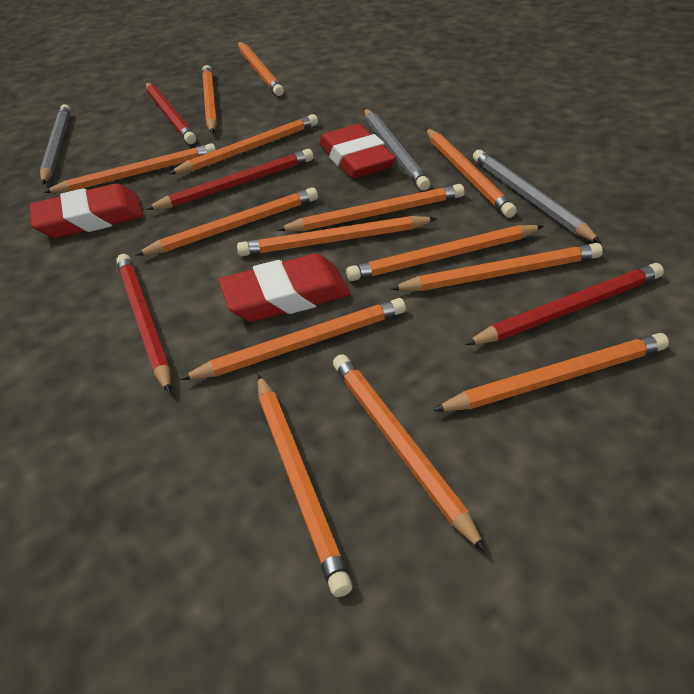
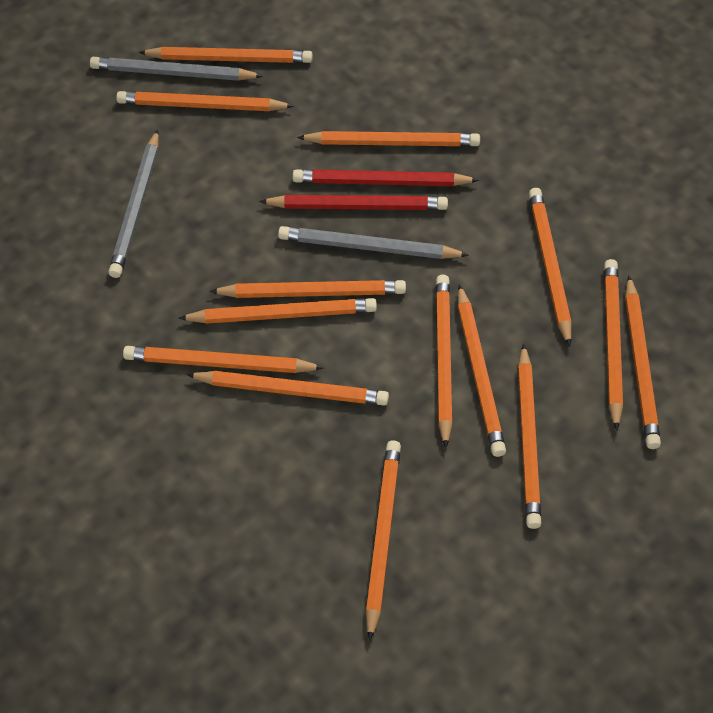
red eraser: 3 -> 0
red pencil: 4 -> 2

